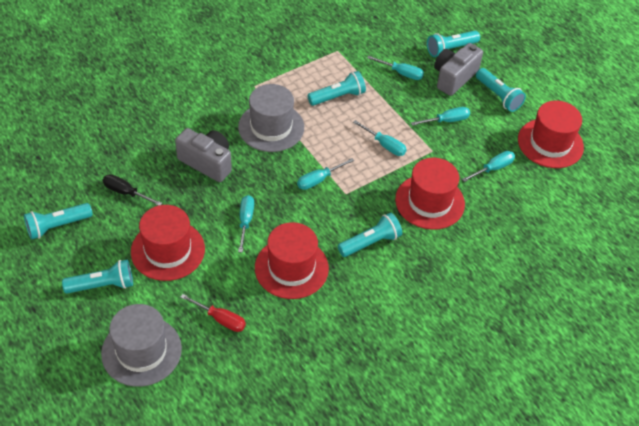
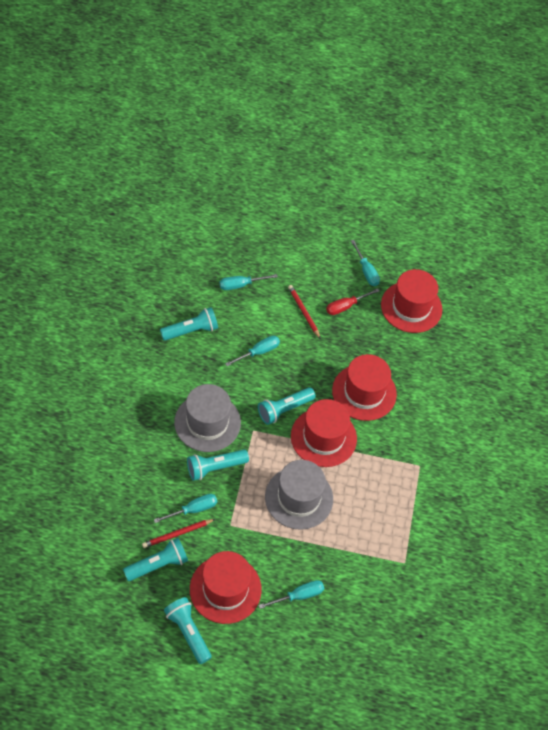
black screwdriver: 1 -> 0
grey camera: 2 -> 0
red pencil: 0 -> 2
turquoise flashlight: 6 -> 5
turquoise screwdriver: 6 -> 5

